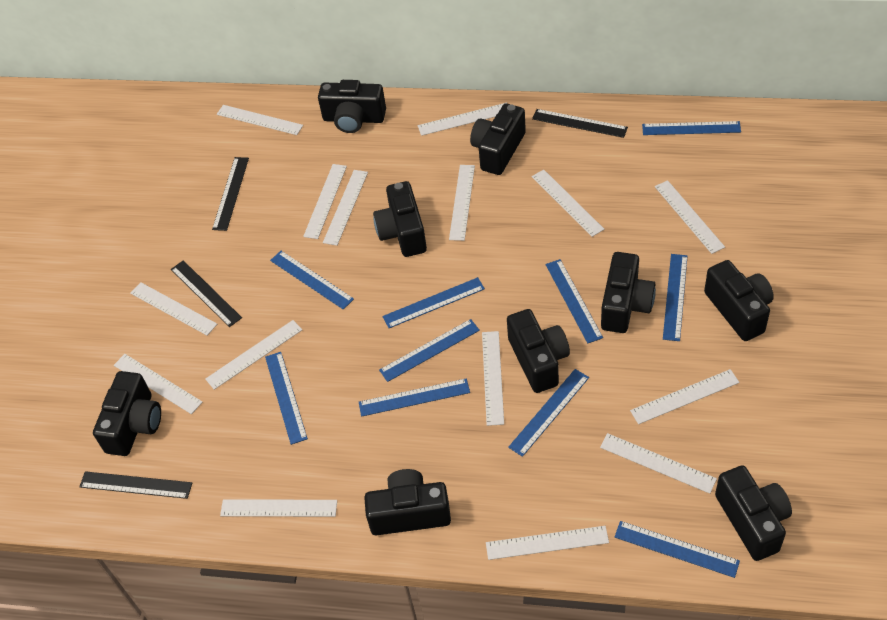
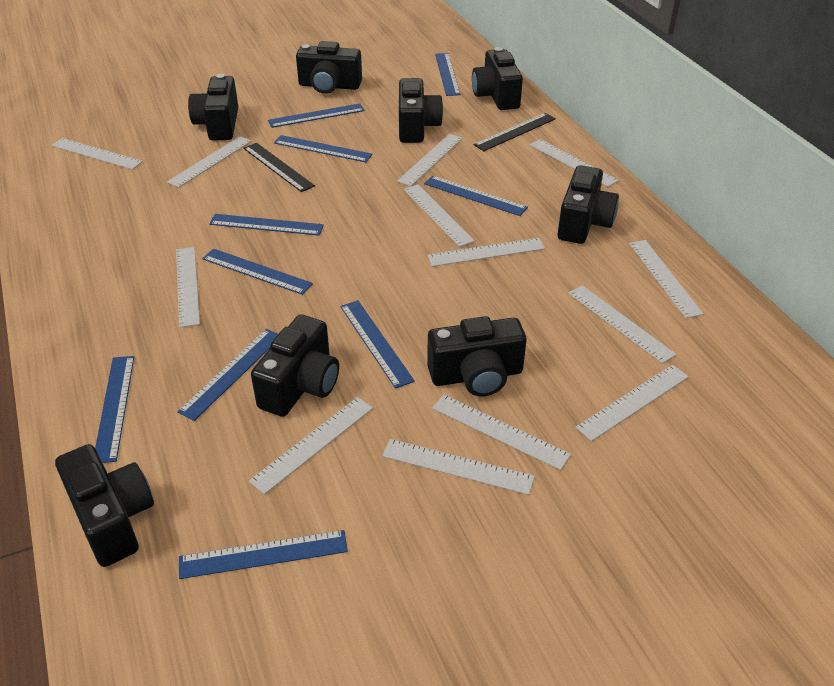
black camera: 9 -> 8
black ruler: 4 -> 2
white ruler: 15 -> 13

